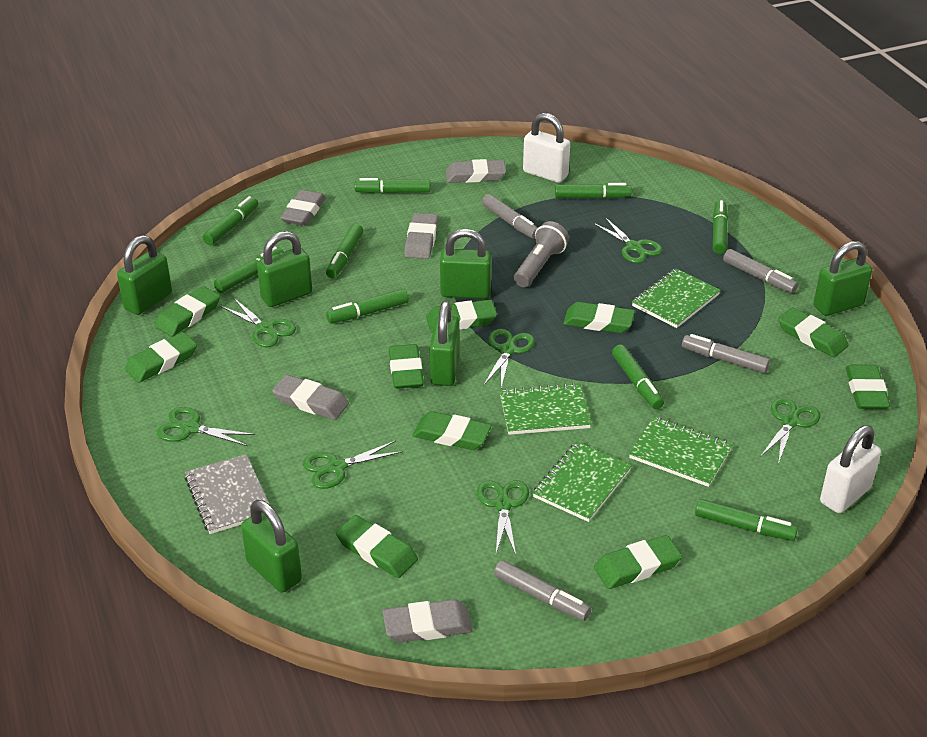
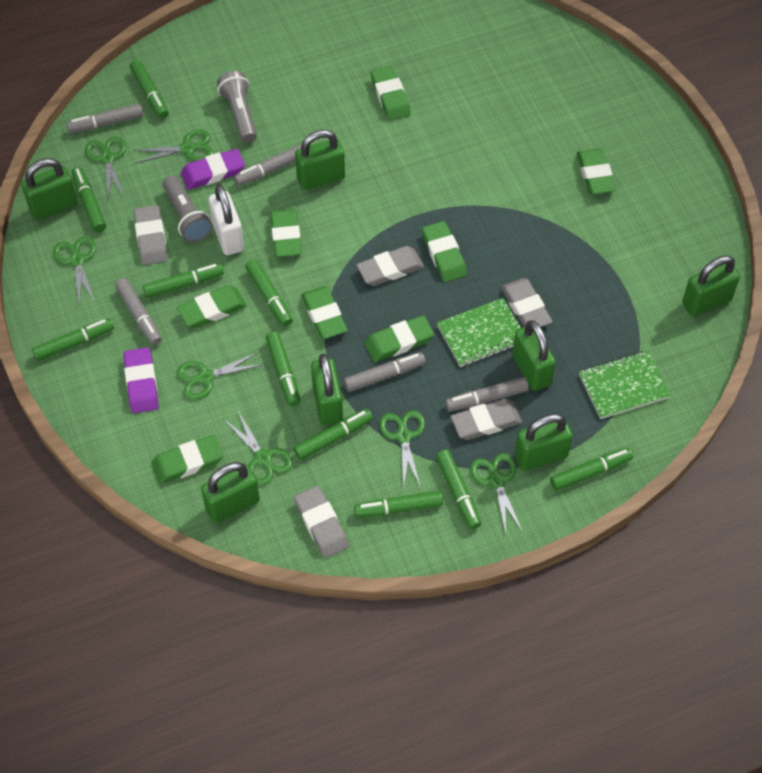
green eraser: 10 -> 8
green marker: 9 -> 10
green notebook: 4 -> 2
green padlock: 6 -> 7
grey flashlight: 1 -> 2
grey marker: 4 -> 5
grey notebook: 1 -> 0
purple eraser: 0 -> 2
white padlock: 2 -> 1

